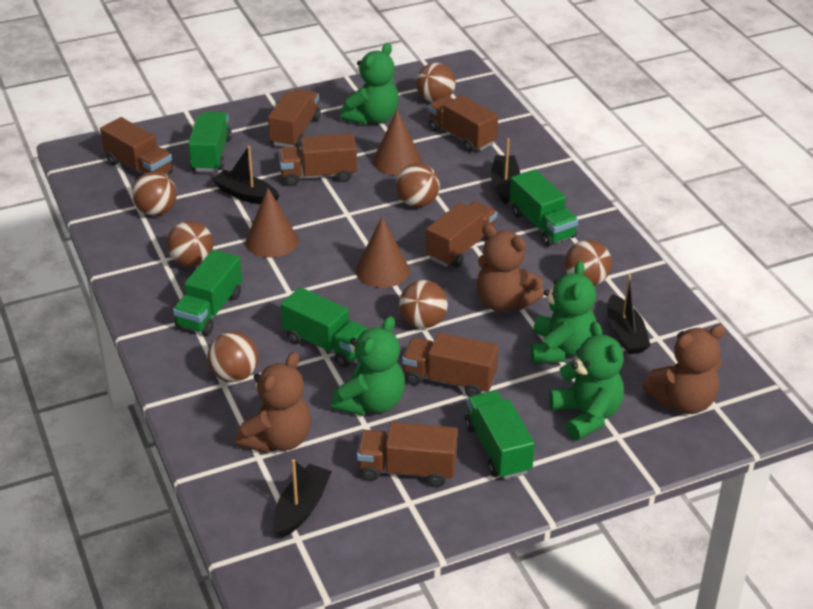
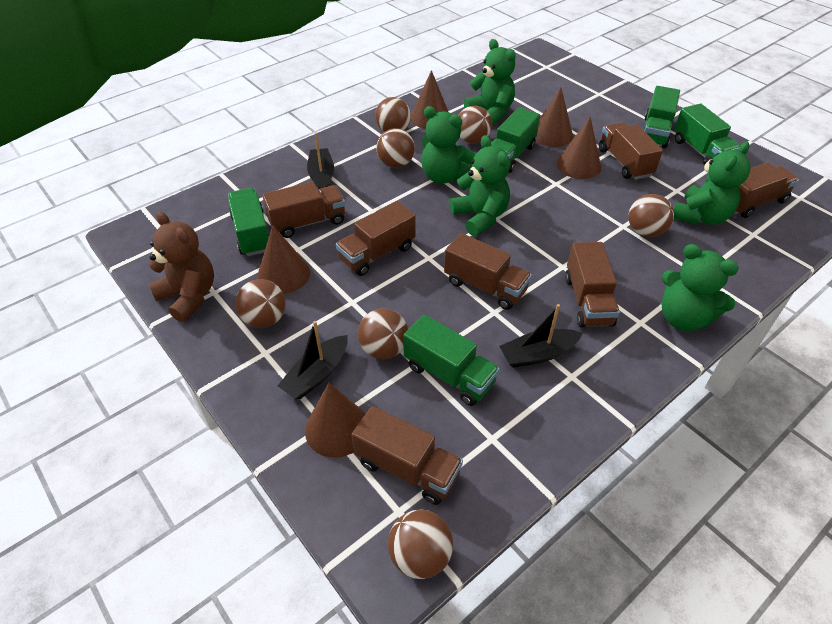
black boat: 4 -> 3
brown cone: 3 -> 5
brown teddy bear: 3 -> 1
green teddy bear: 4 -> 5

